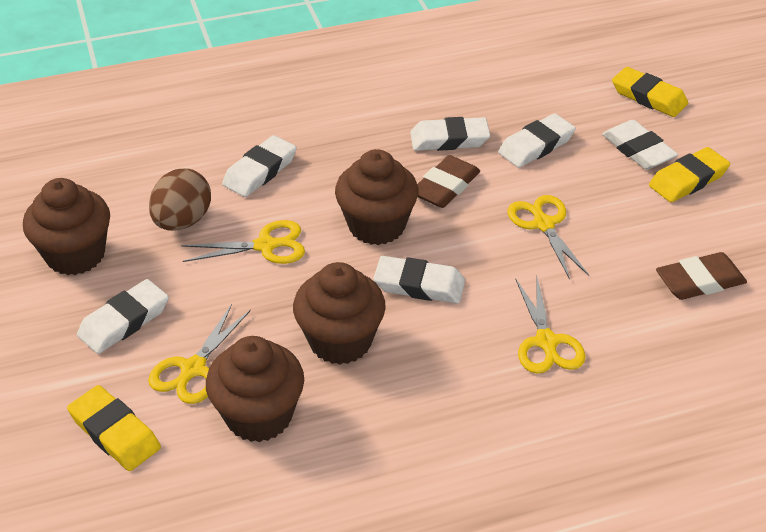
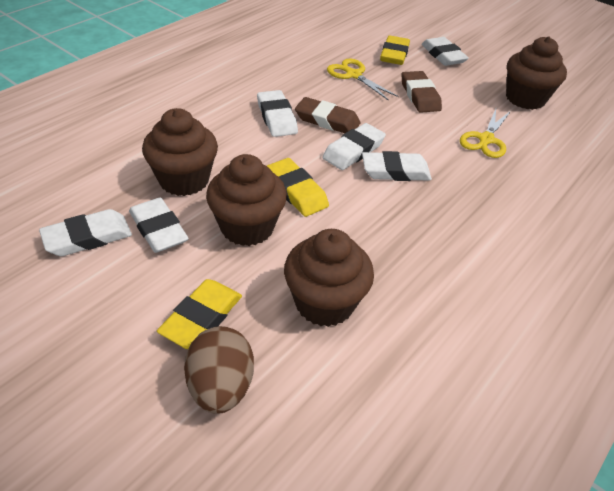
yellow scissors: 4 -> 2

